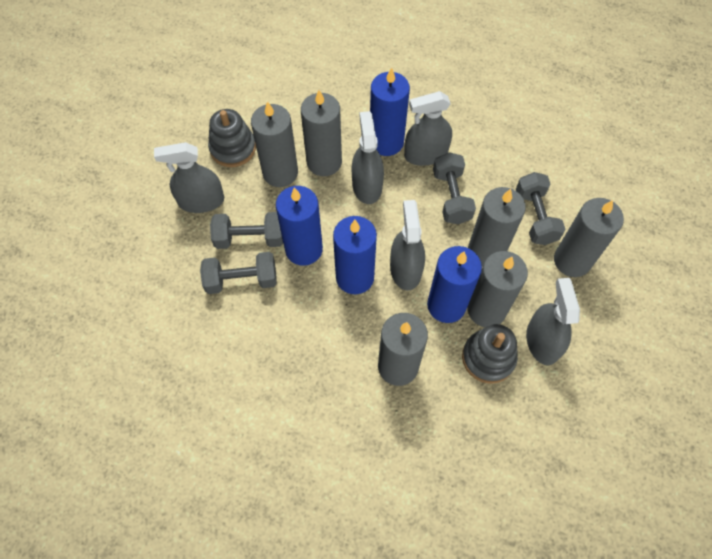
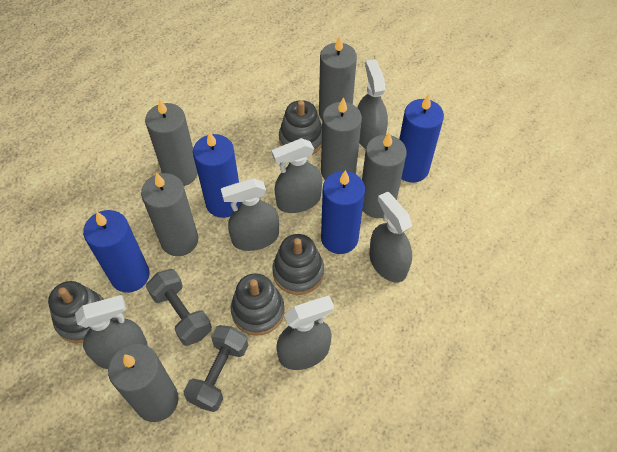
grey dumbbell: 4 -> 2
grey spray bottle: 5 -> 6
grey stacking toy: 2 -> 4

